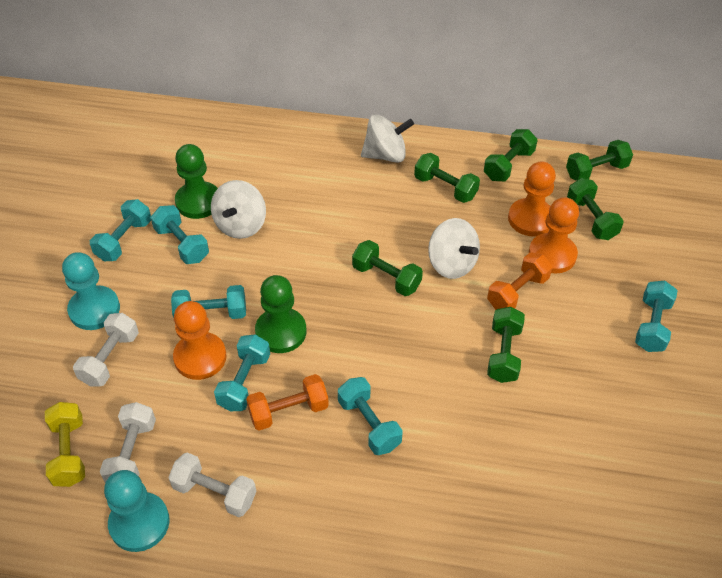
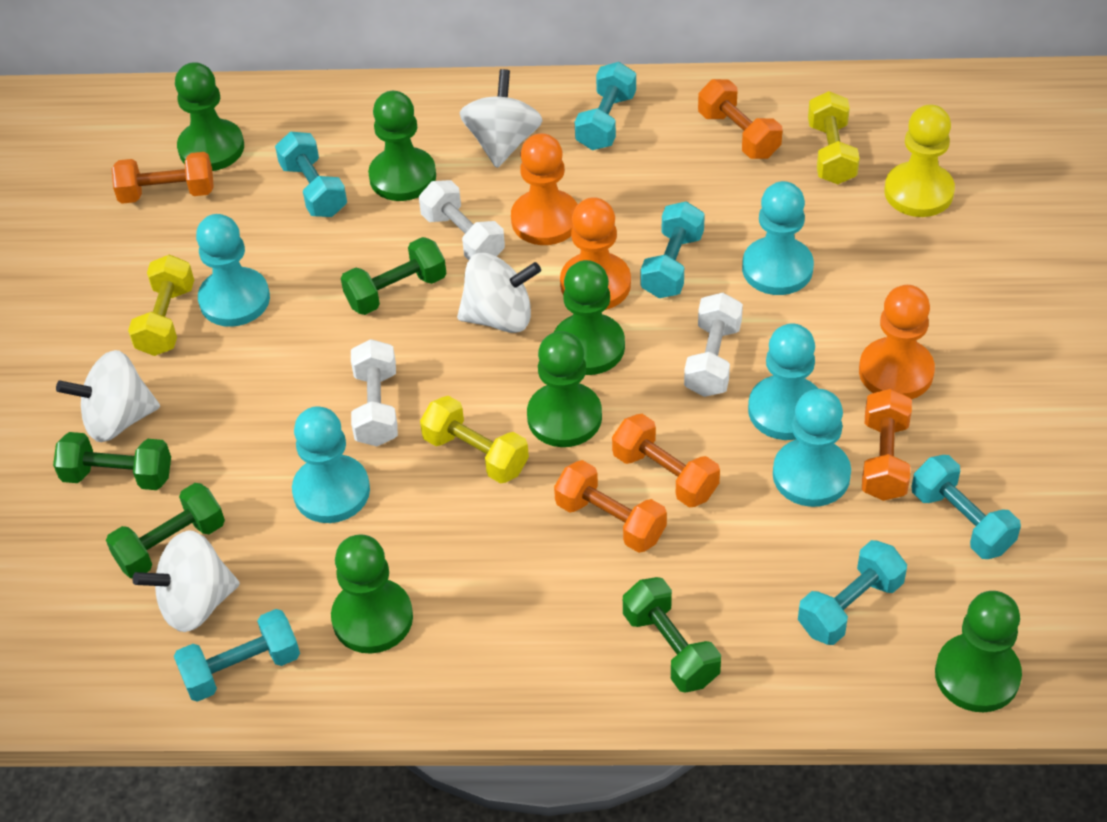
green dumbbell: 6 -> 4
green pawn: 2 -> 6
orange dumbbell: 2 -> 5
turquoise pawn: 2 -> 5
white spinning top: 3 -> 4
yellow dumbbell: 1 -> 3
yellow pawn: 0 -> 1

